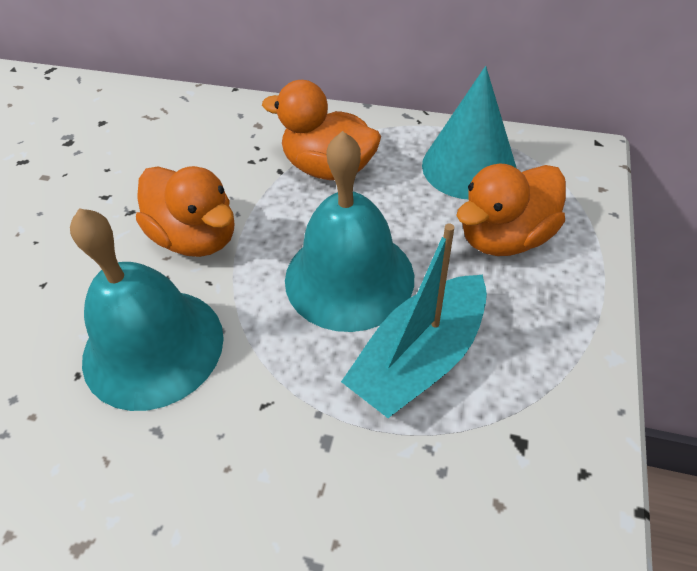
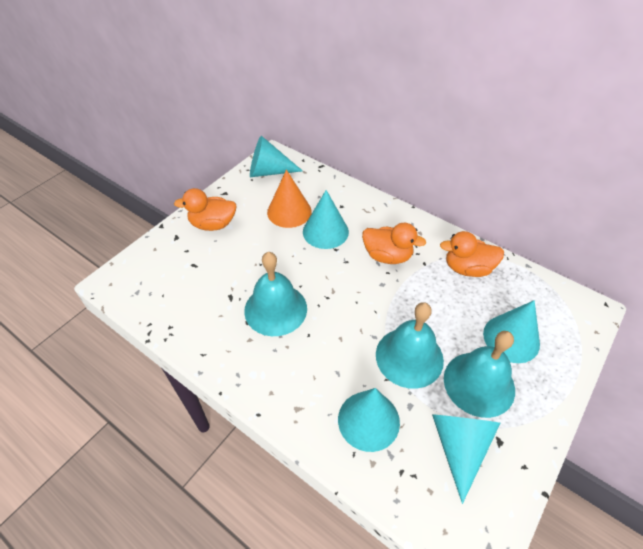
orange cone: 0 -> 1
turquoise bell: 2 -> 3
turquoise boat: 1 -> 0
turquoise cone: 1 -> 5

